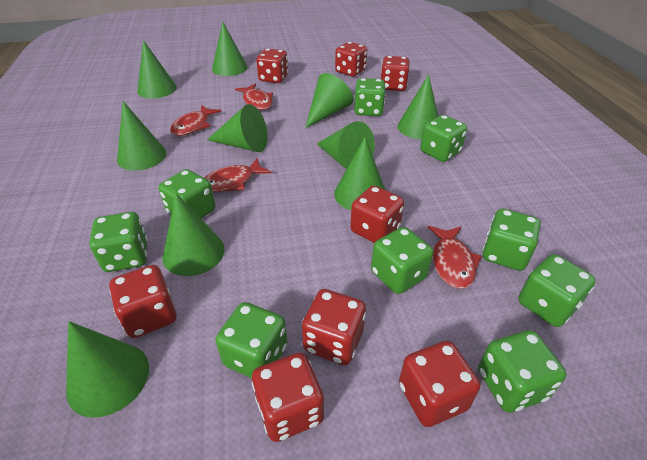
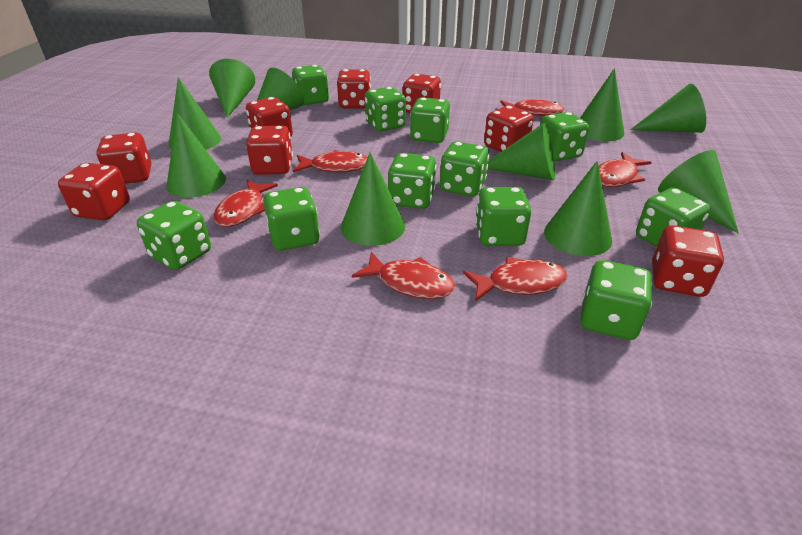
green dice: 9 -> 11
red fish: 4 -> 6

